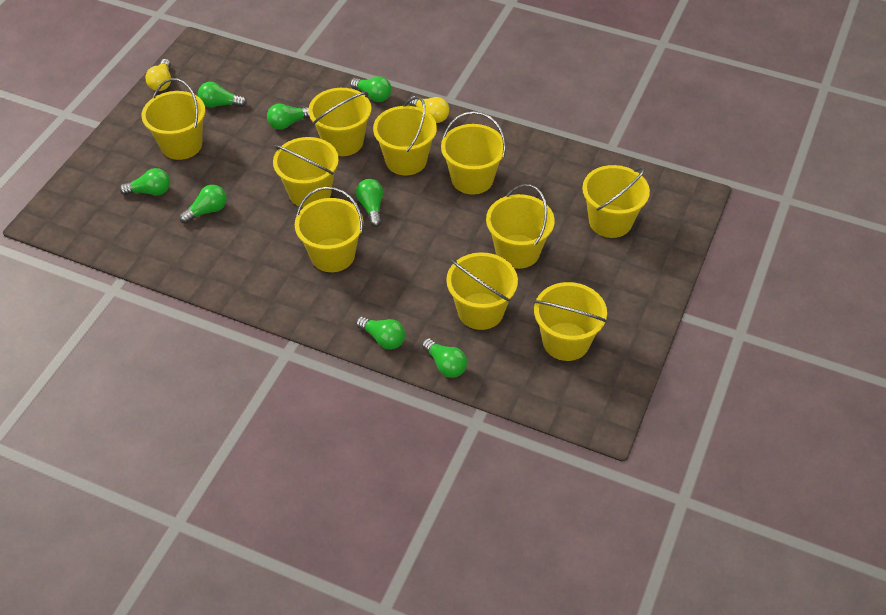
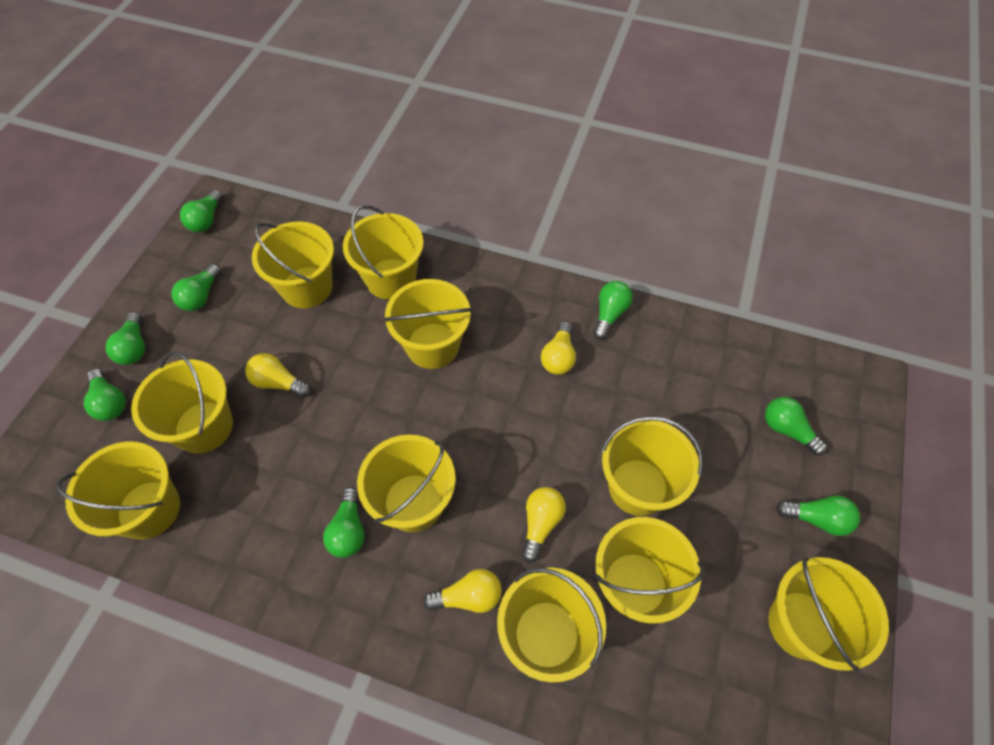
yellow light bulb: 2 -> 4

